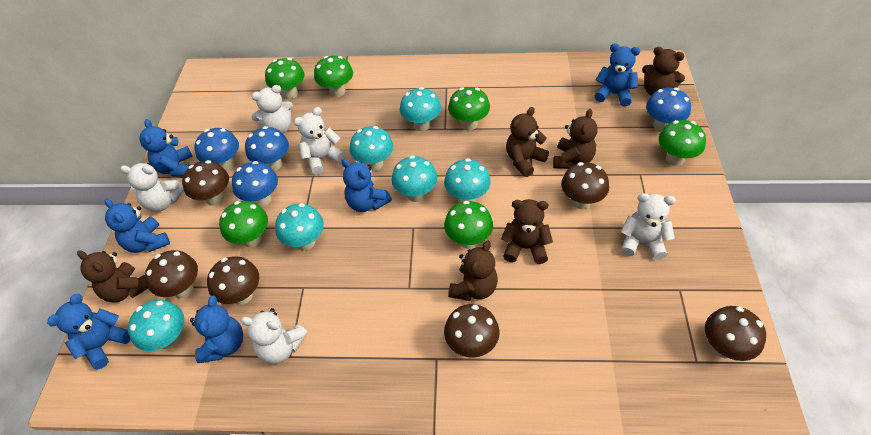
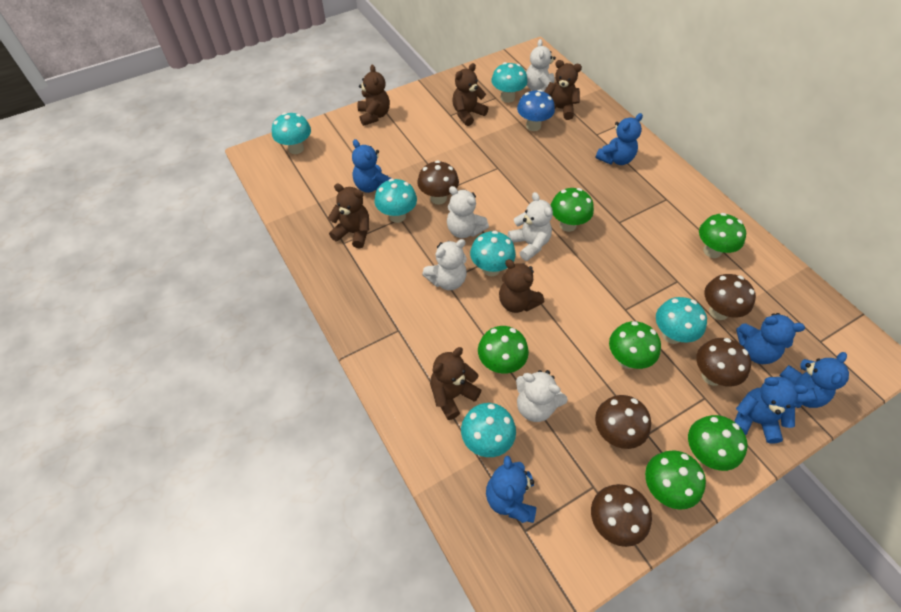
blue mushroom: 4 -> 1
brown mushroom: 6 -> 5

